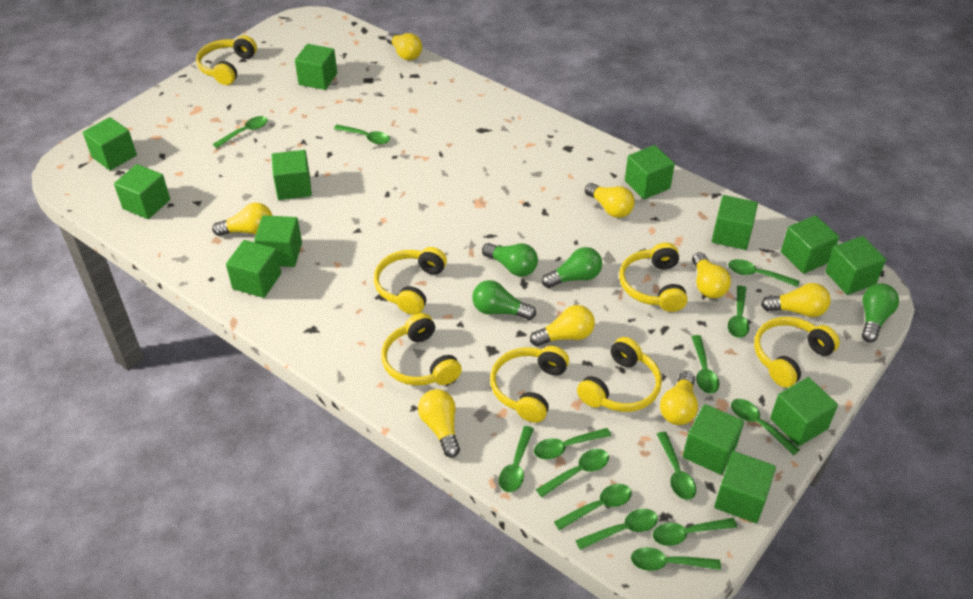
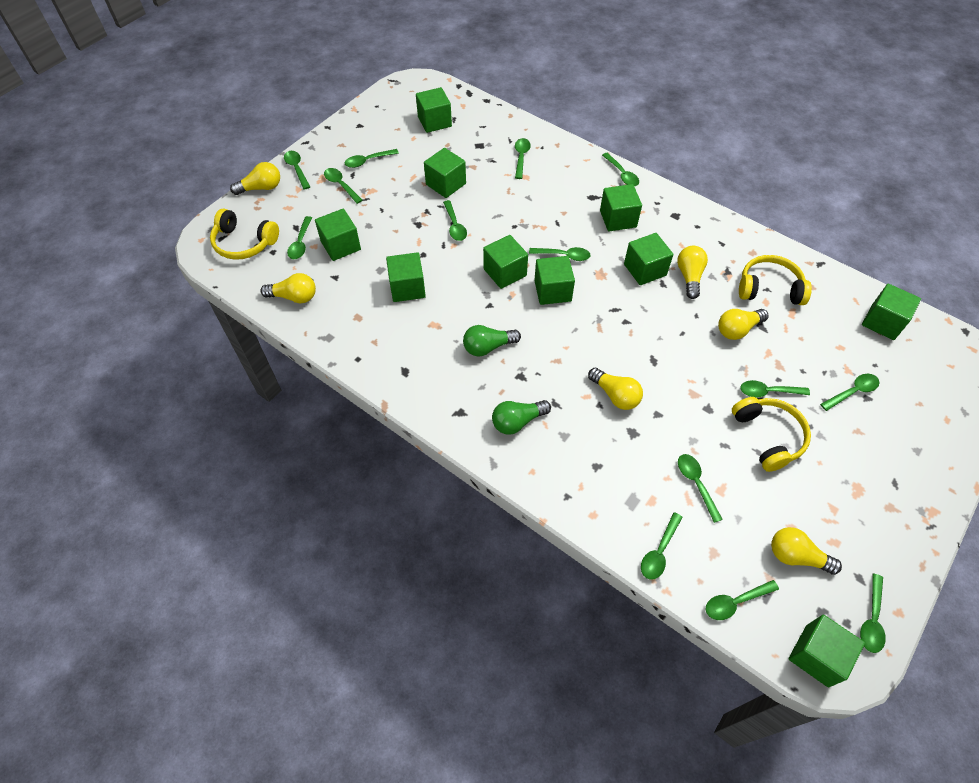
green cube: 13 -> 10
green light bulb: 4 -> 2
yellow headphones: 7 -> 3
yellow light bulb: 8 -> 6

